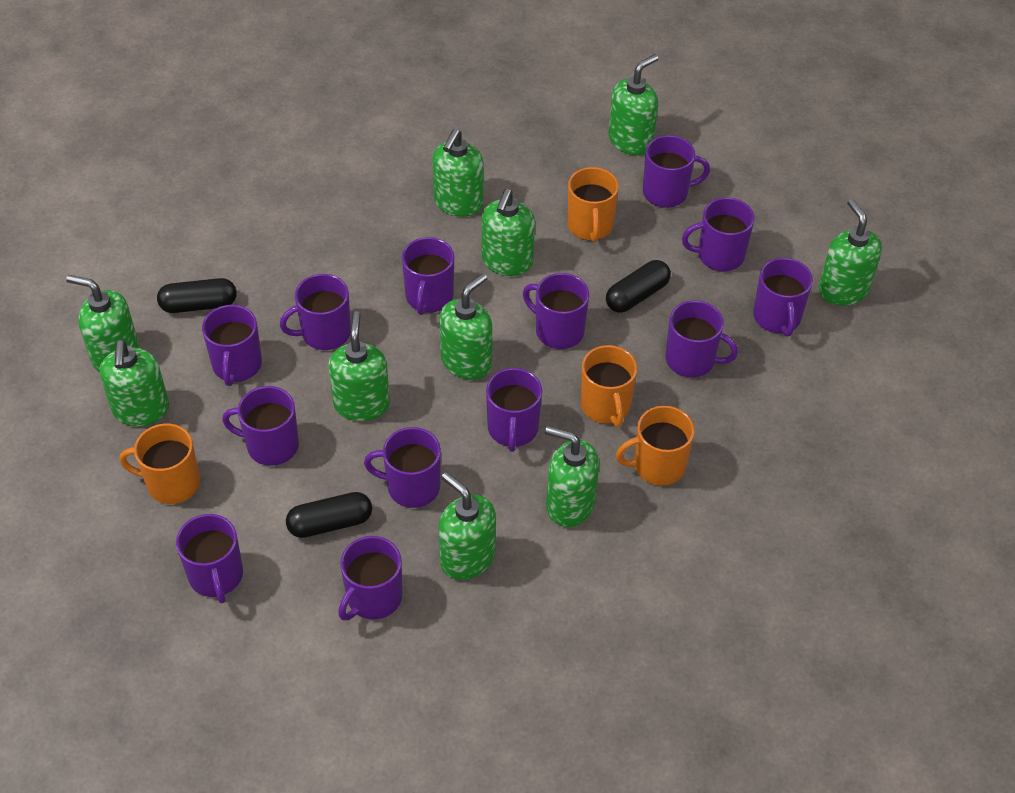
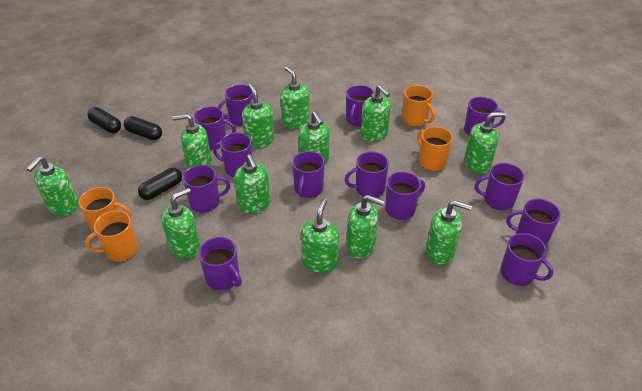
green soap dispenser: 10 -> 12

